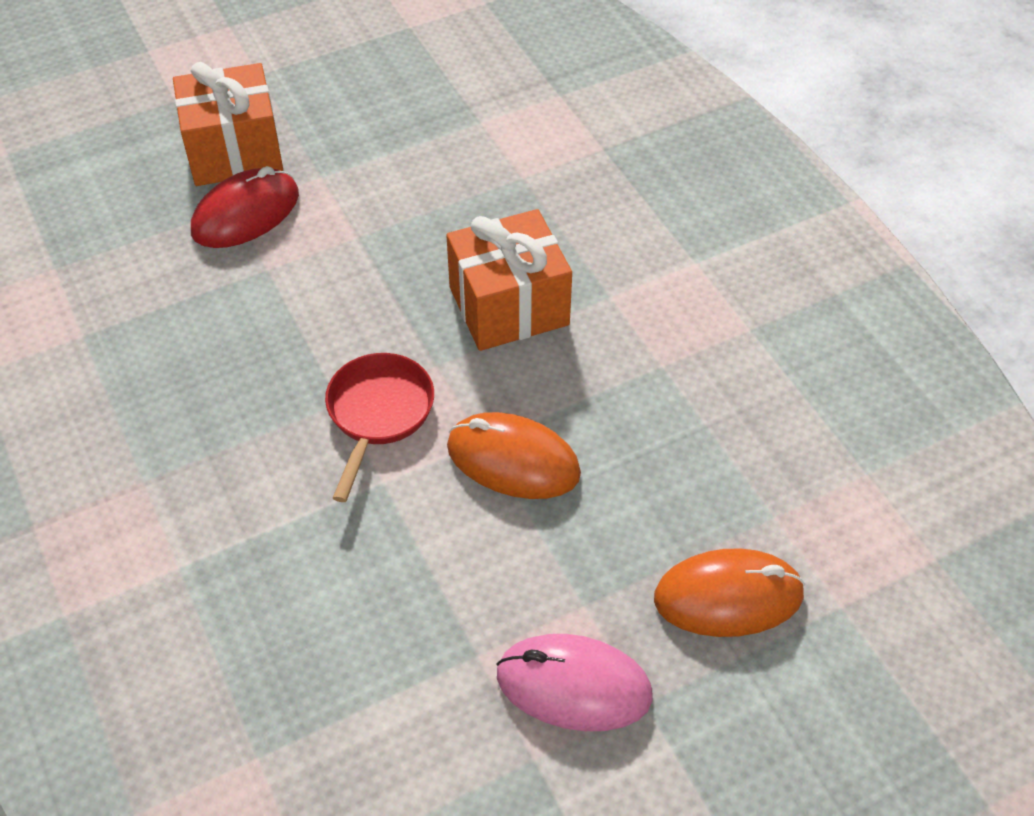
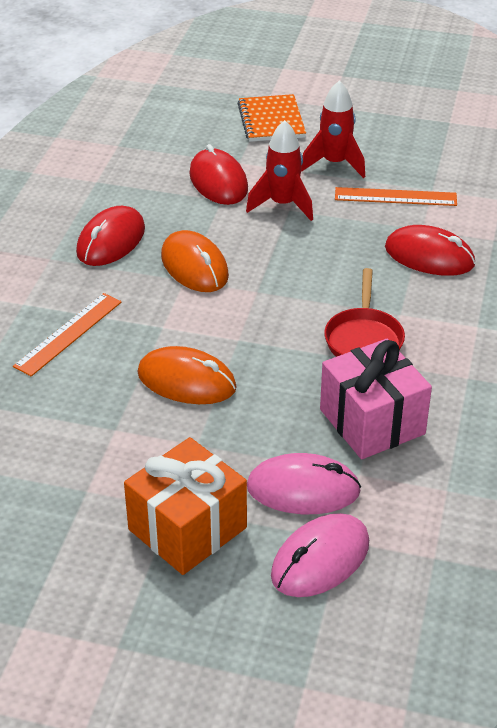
orange gift: 2 -> 1
orange notebook: 0 -> 1
orange ruler: 0 -> 2
pink gift: 0 -> 1
pink mouse: 1 -> 2
red mouse: 1 -> 3
red rocket: 0 -> 2

